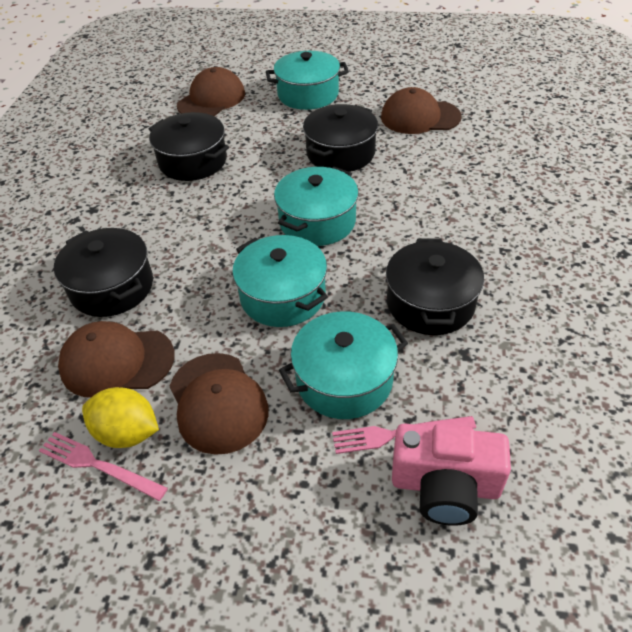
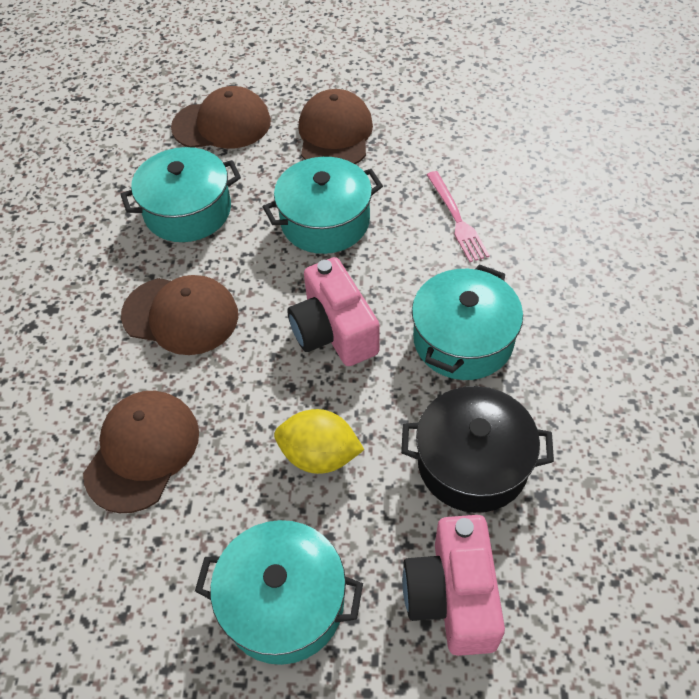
black pot: 4 -> 1
pink camera: 1 -> 2
pink fork: 2 -> 1

